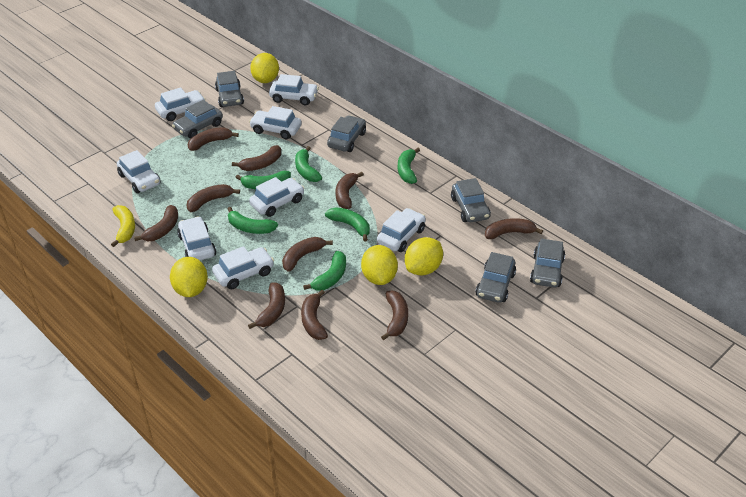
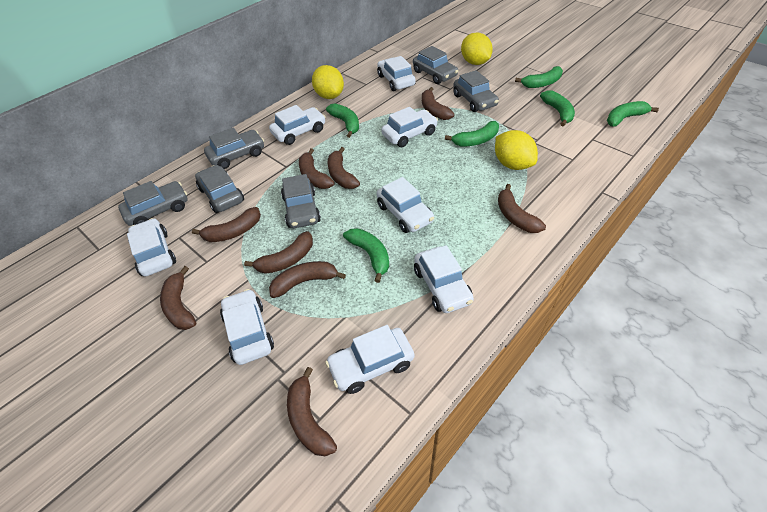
brown banana: 10 -> 9
yellow banana: 1 -> 0
yellow lemon: 4 -> 3

